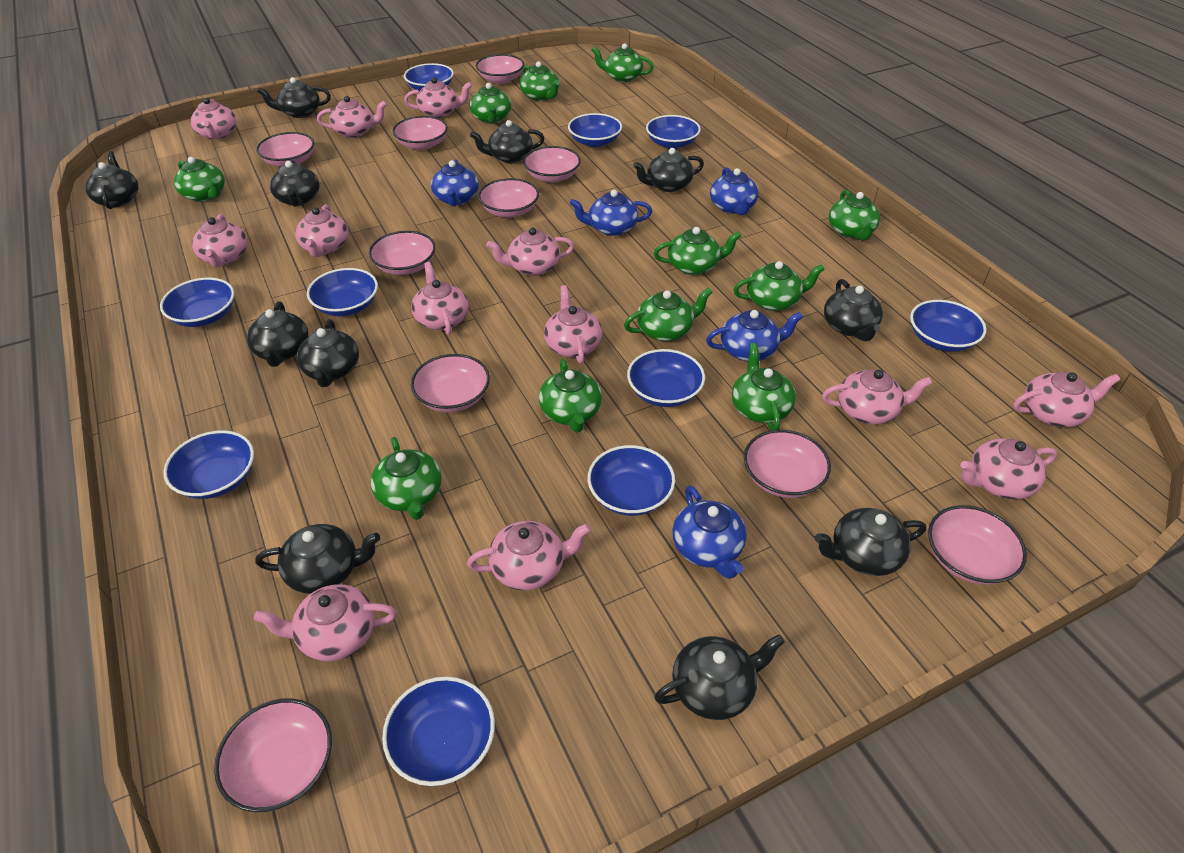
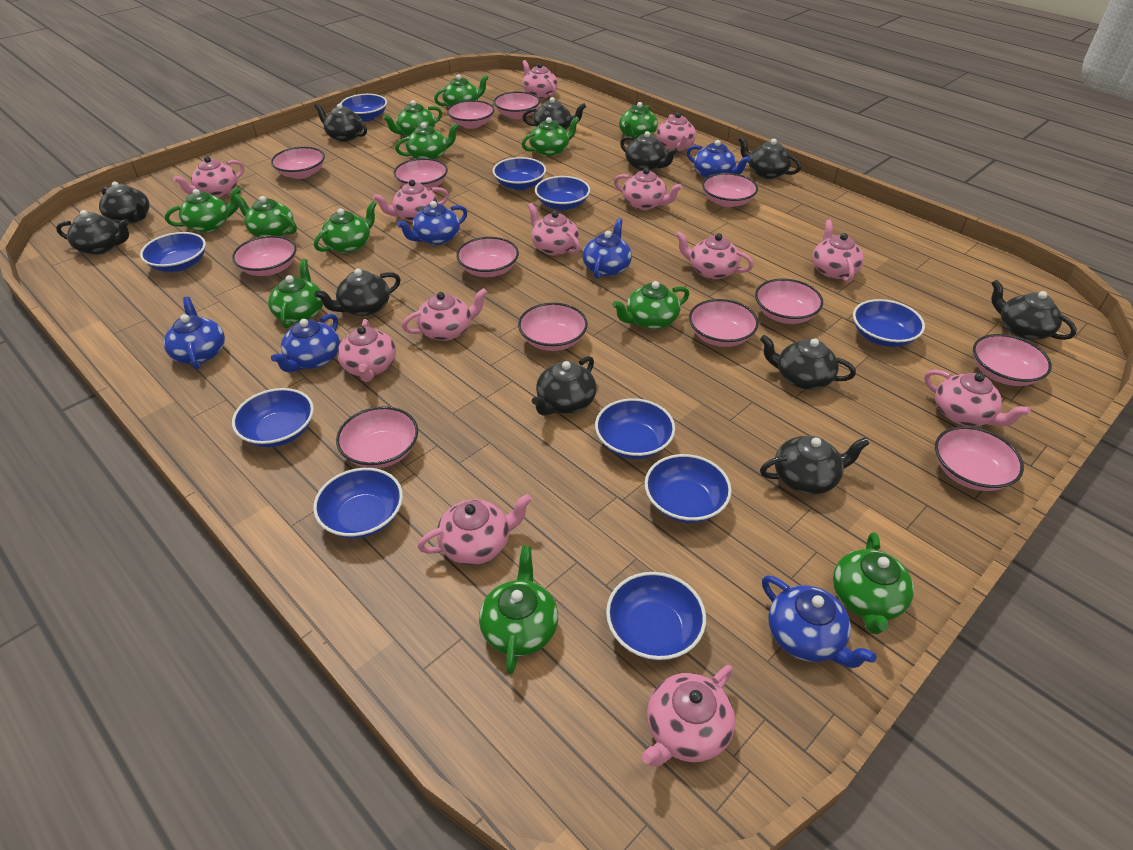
blue teapot: 5 -> 6
green teapot: 11 -> 12
pink bowl: 10 -> 13

